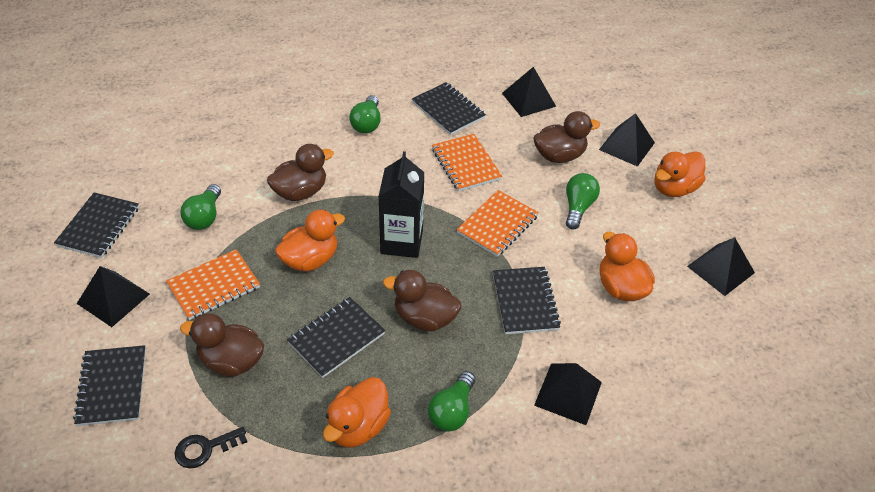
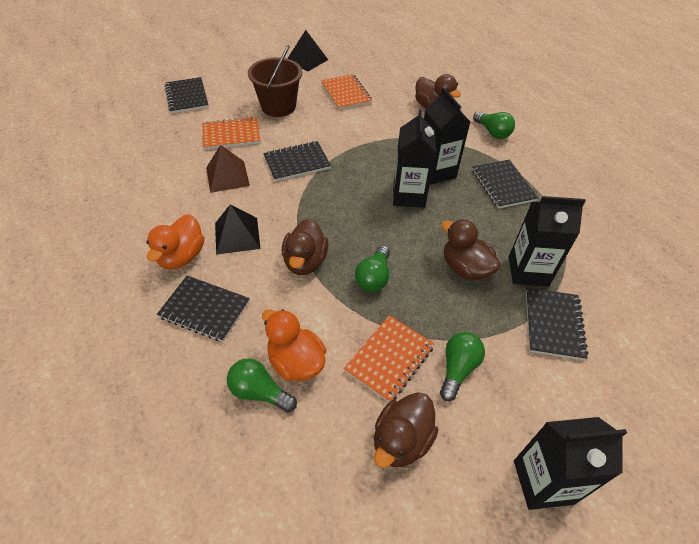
black carton: 1 -> 4
black key: 1 -> 0
black pyramid: 5 -> 2
brown bucket: 0 -> 1
brown pyramid: 0 -> 1
orange duck: 4 -> 2

